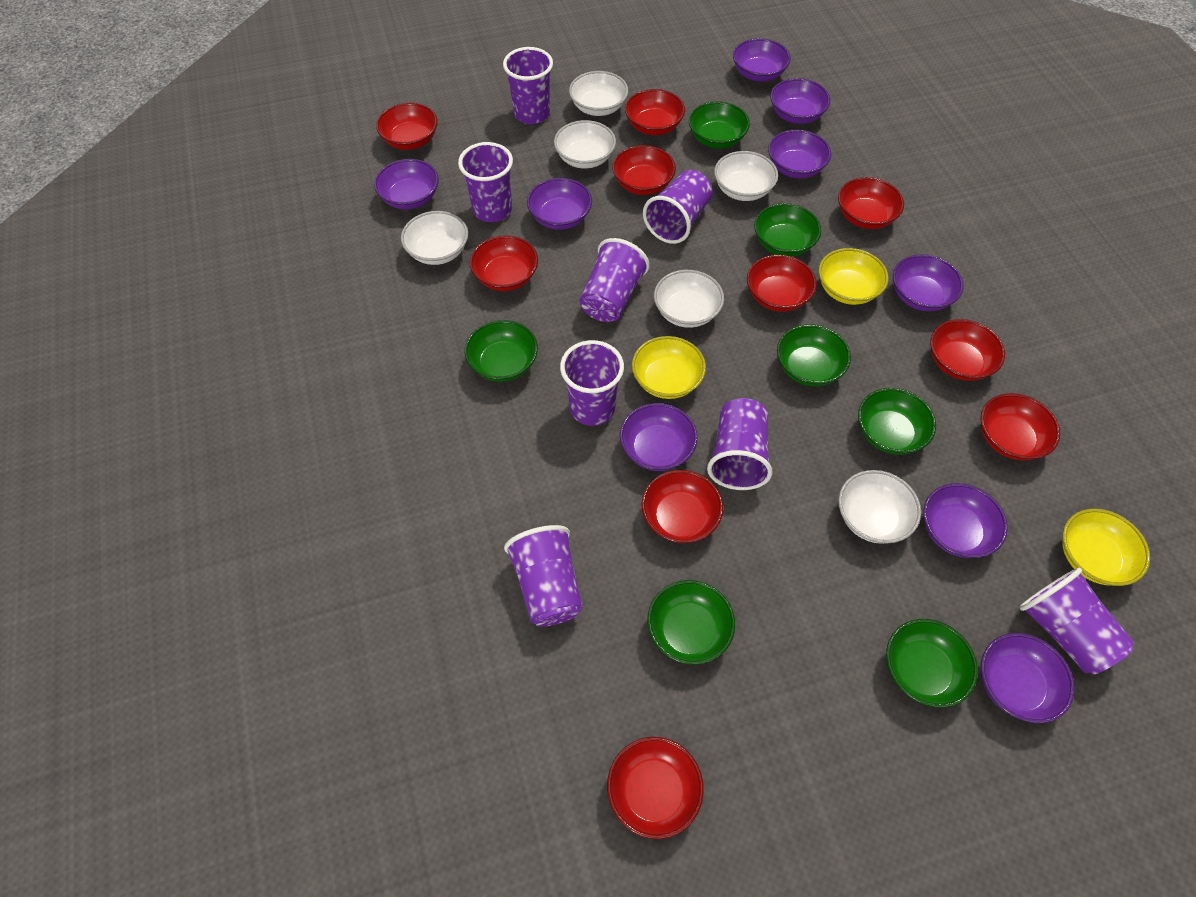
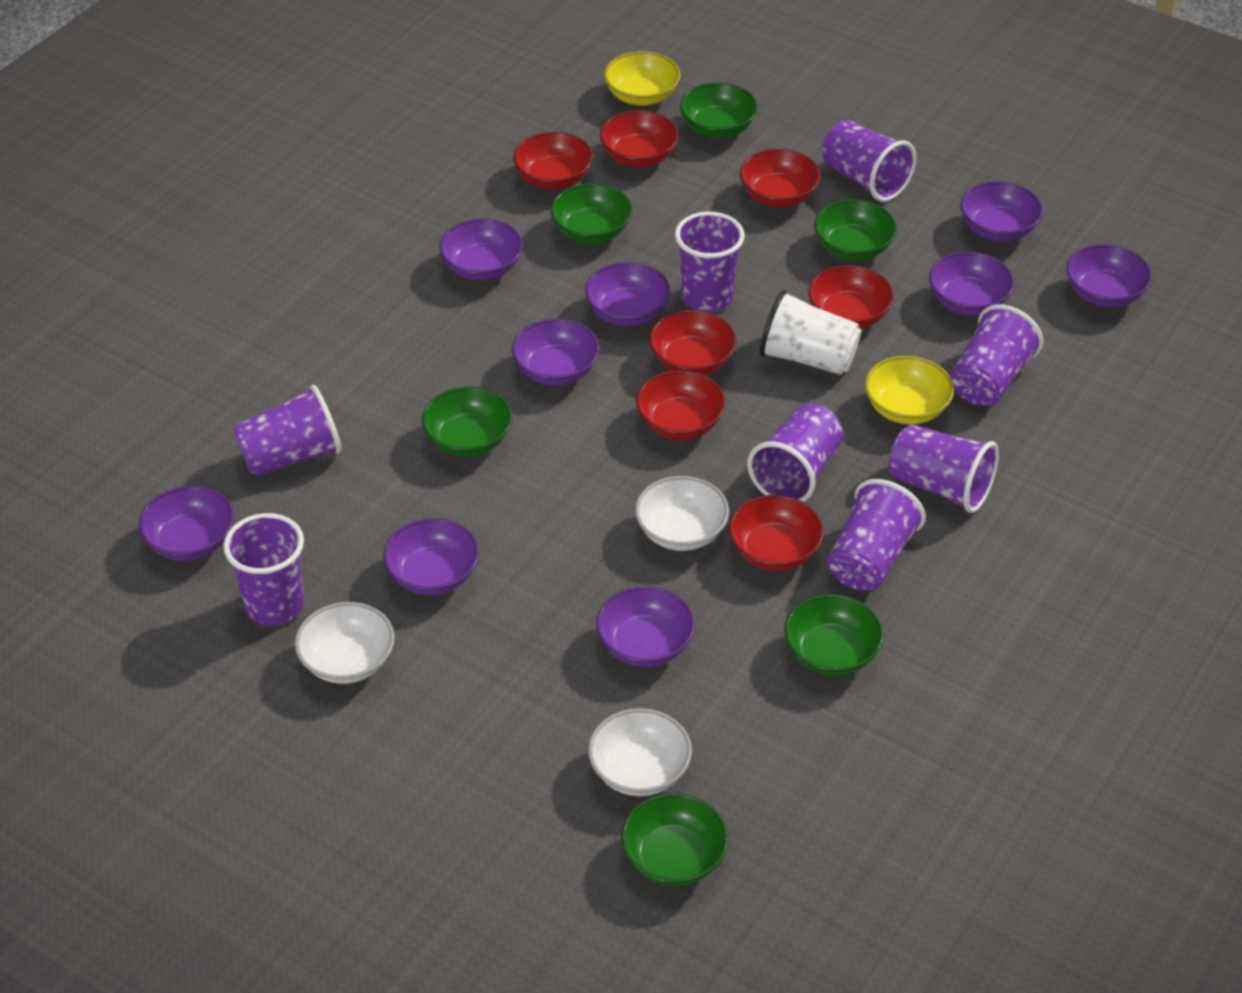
green bowl: 7 -> 6
red bowl: 10 -> 7
white bowl: 6 -> 3
white cup: 0 -> 1
yellow bowl: 3 -> 2

